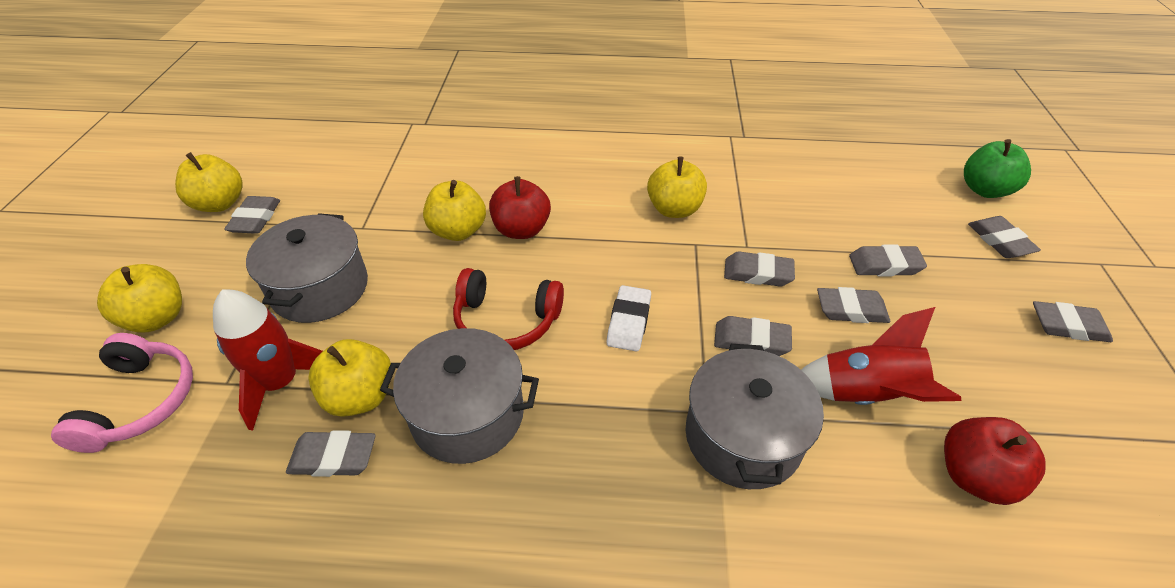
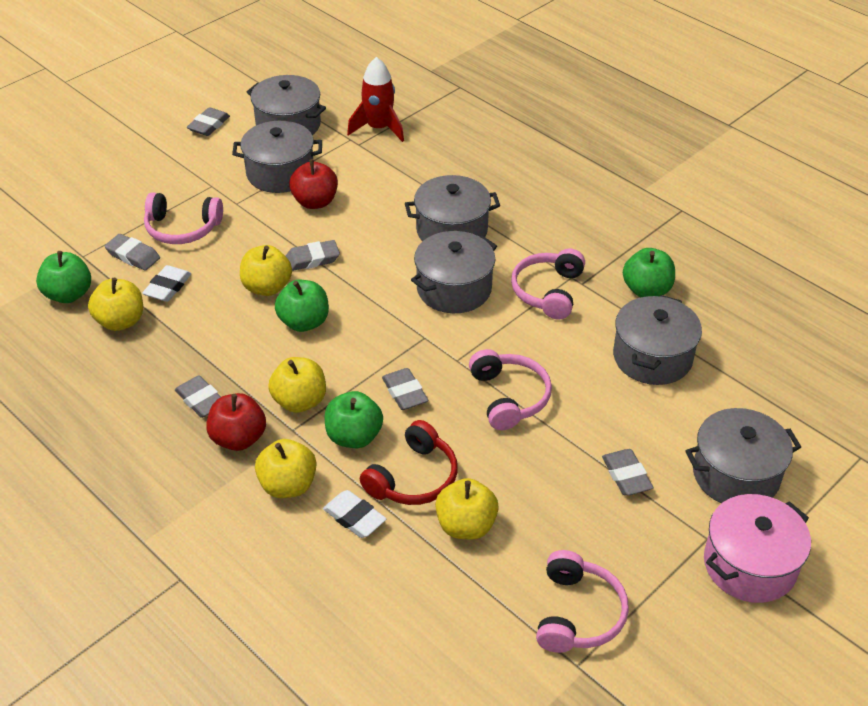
green apple: 1 -> 4
grey eraser: 8 -> 6
grey pot: 3 -> 6
pink headphones: 1 -> 4
pink pot: 0 -> 1
red rocket: 2 -> 1
white eraser: 1 -> 2

